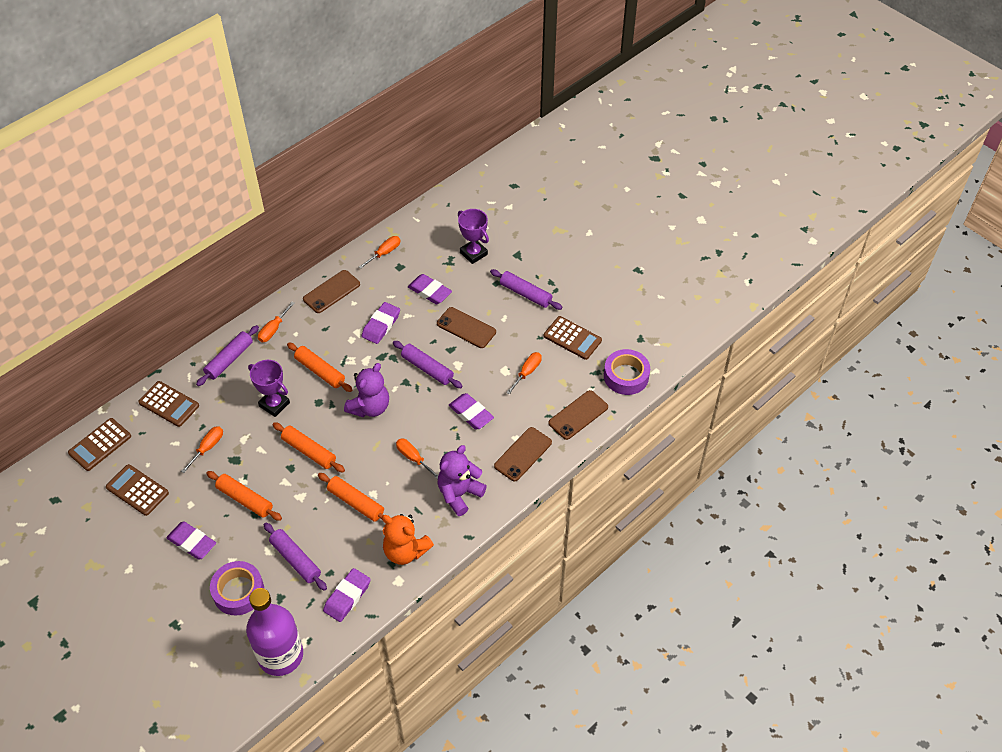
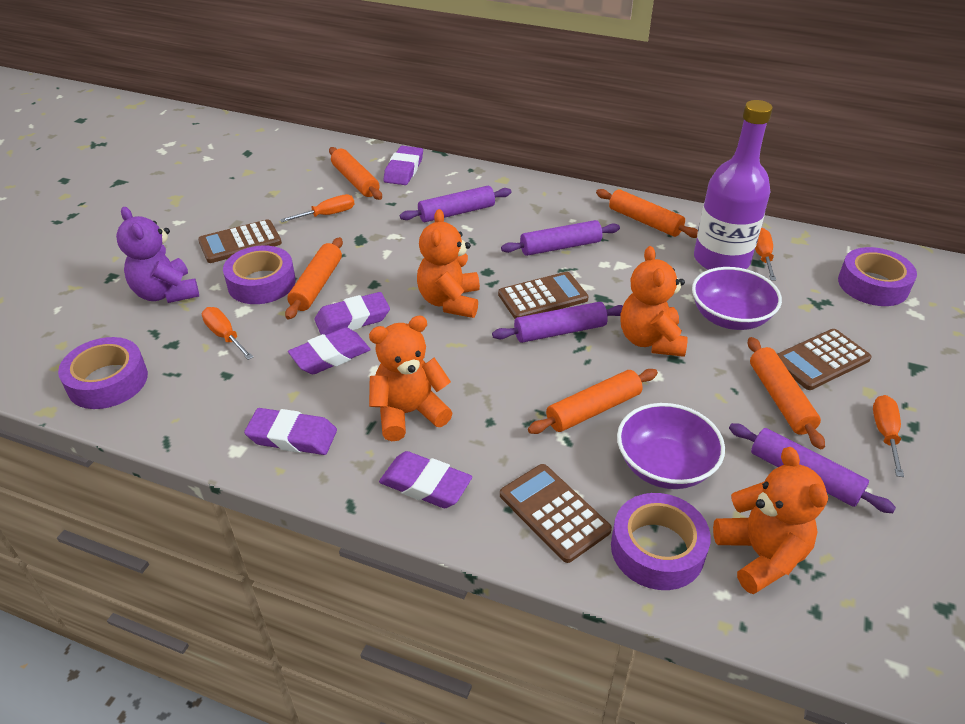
brown phone: 4 -> 0
orange rolling pin: 4 -> 5
orange screwdriver: 5 -> 4
orange teddy bear: 1 -> 4
purple bowl: 0 -> 2
purple tape: 2 -> 4
purple teddy bear: 2 -> 1
purple trophy: 2 -> 0

